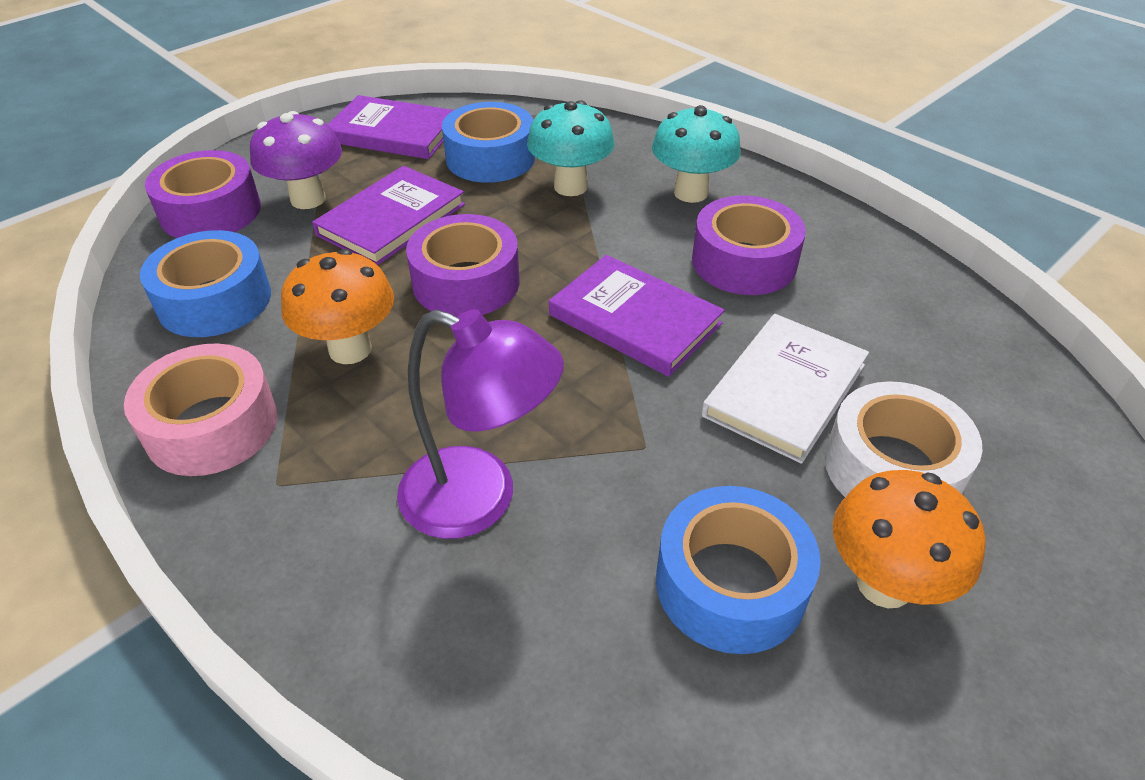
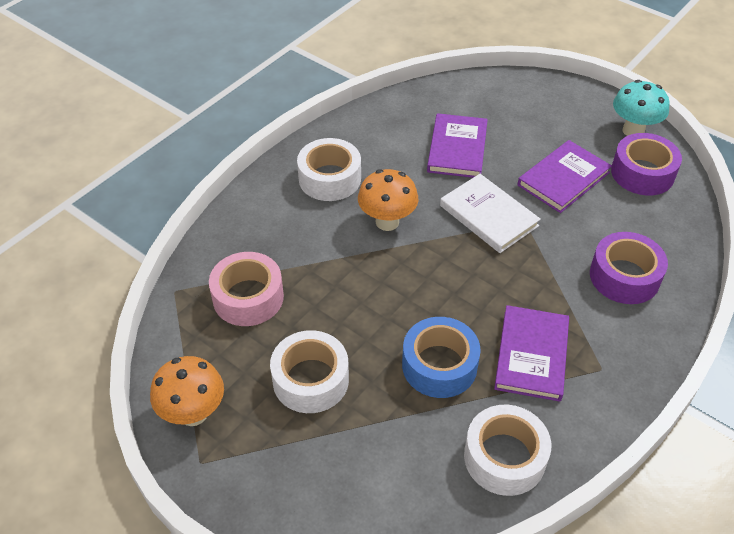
blue tape: 3 -> 1
purple lamp: 1 -> 0
purple mushroom: 1 -> 0
purple tape: 3 -> 2
turquoise mushroom: 2 -> 1
white tape: 1 -> 3

